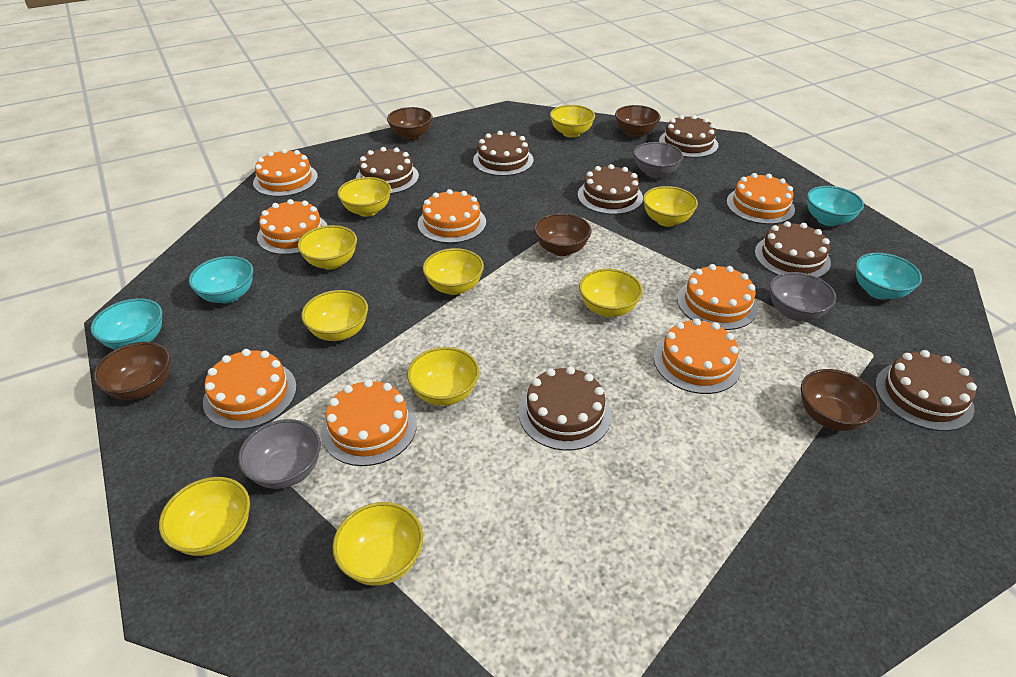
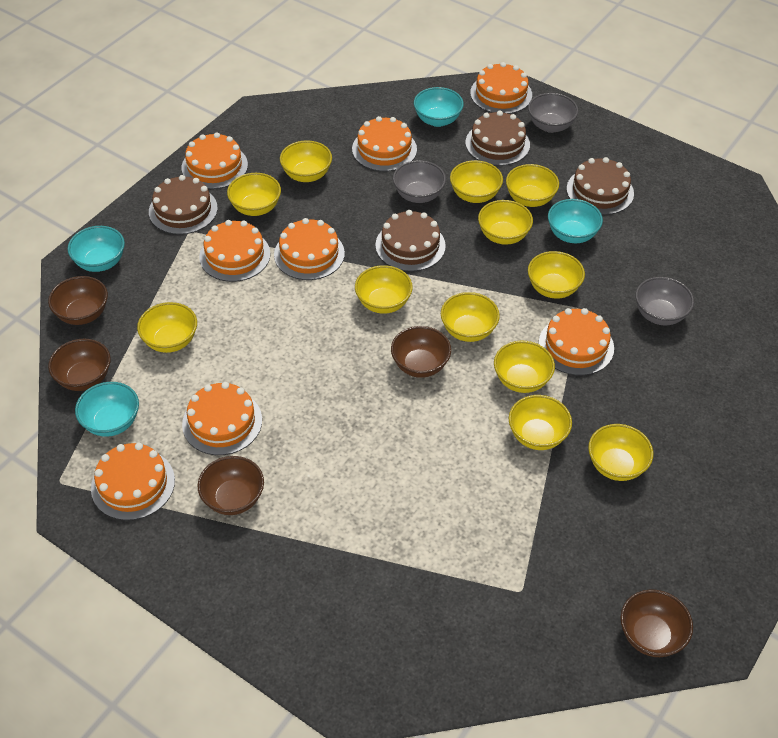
brown cake: 7 -> 4
yellow bowl: 10 -> 12

